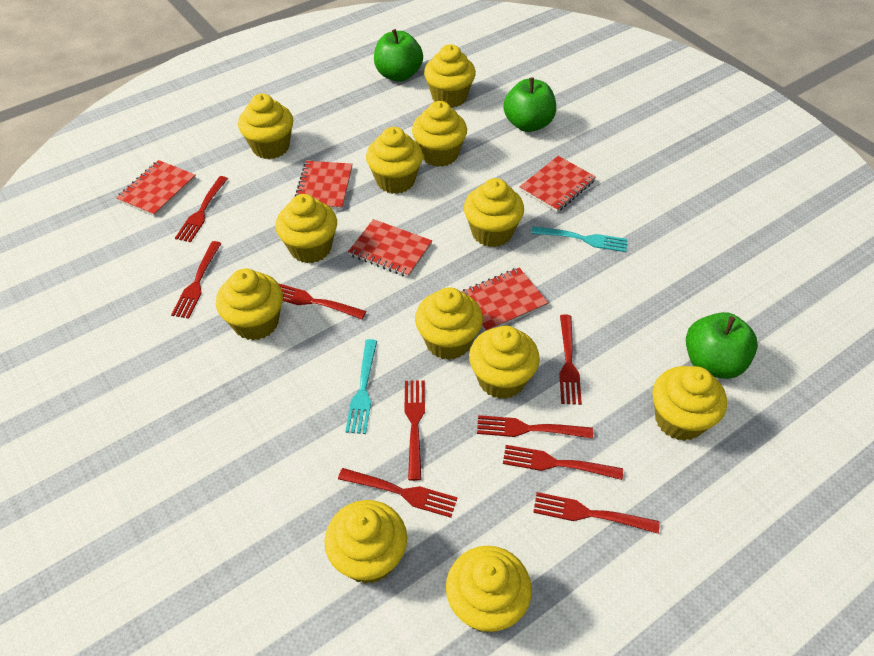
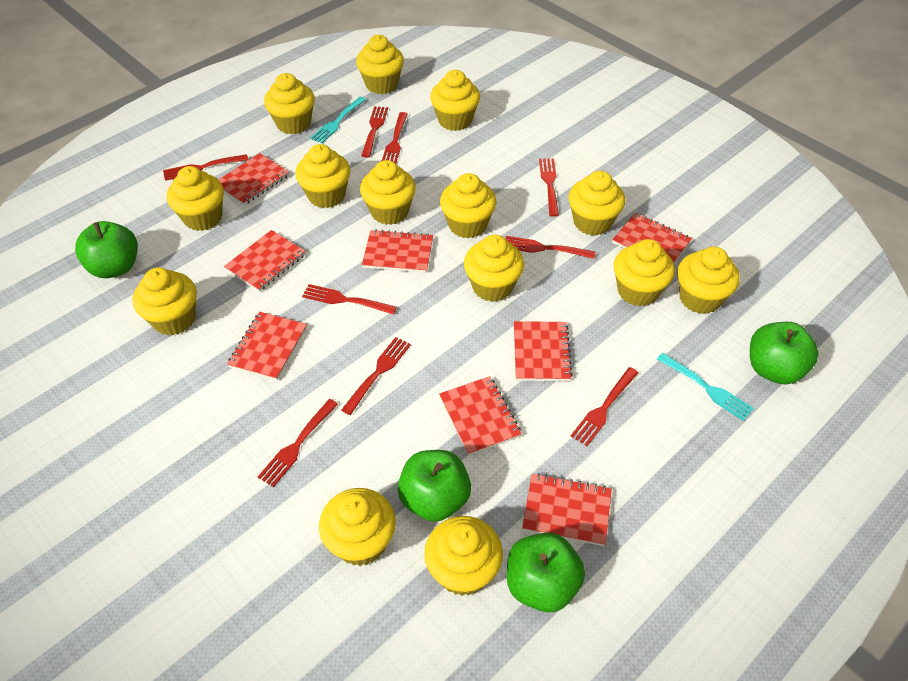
green apple: 3 -> 4
red notebook: 5 -> 8
yellow cupcake: 12 -> 14

